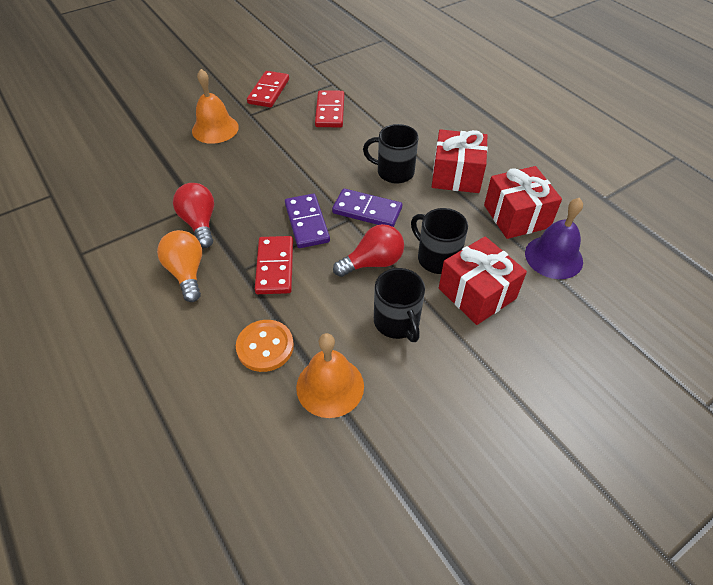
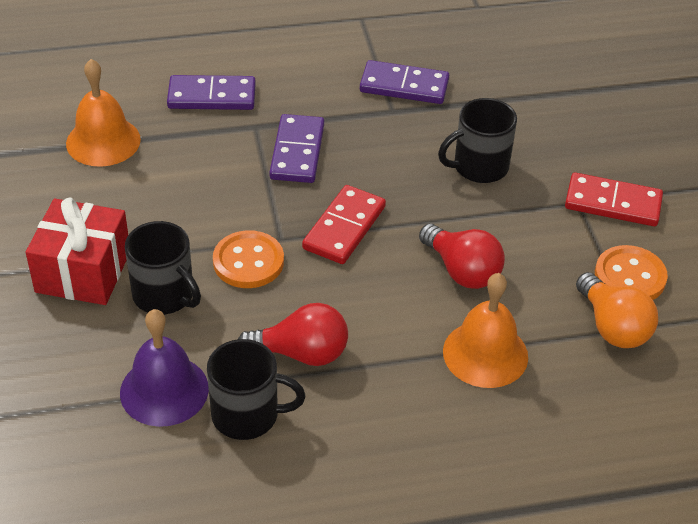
orange button: 1 -> 2
purple domino: 2 -> 3
red domino: 3 -> 2
red gift: 3 -> 1

